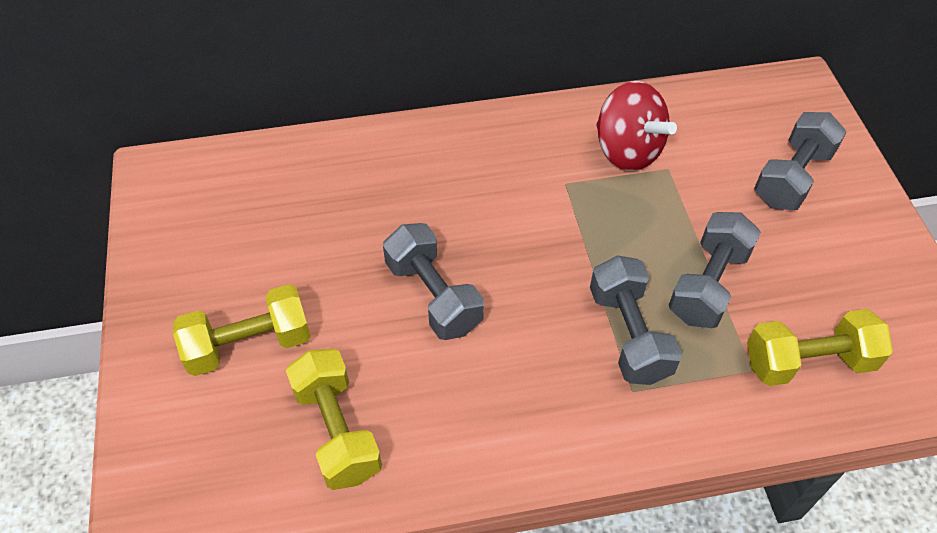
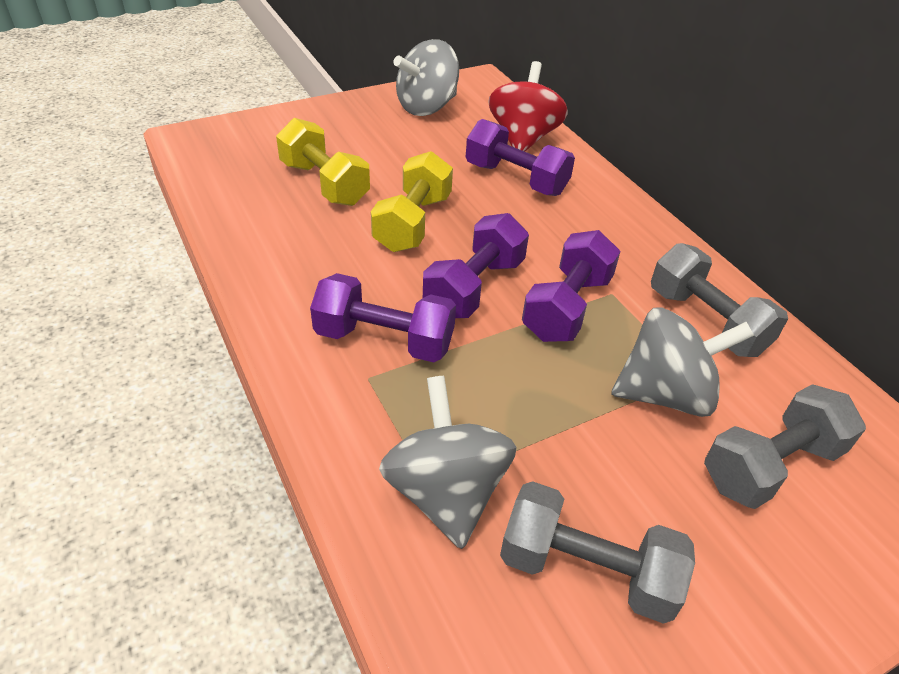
grey dumbbell: 4 -> 3
grey spinning top: 0 -> 3
purple dumbbell: 0 -> 4
yellow dumbbell: 3 -> 2

